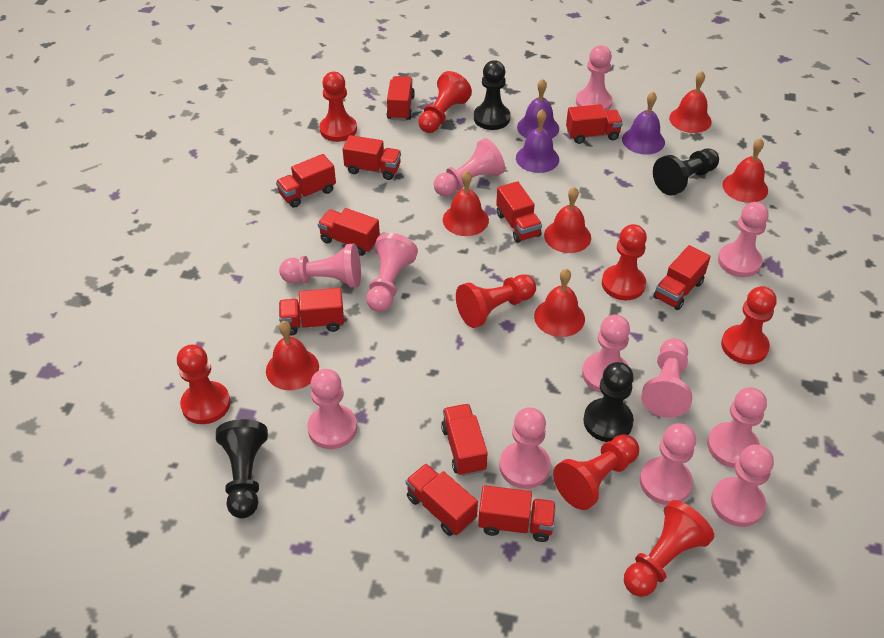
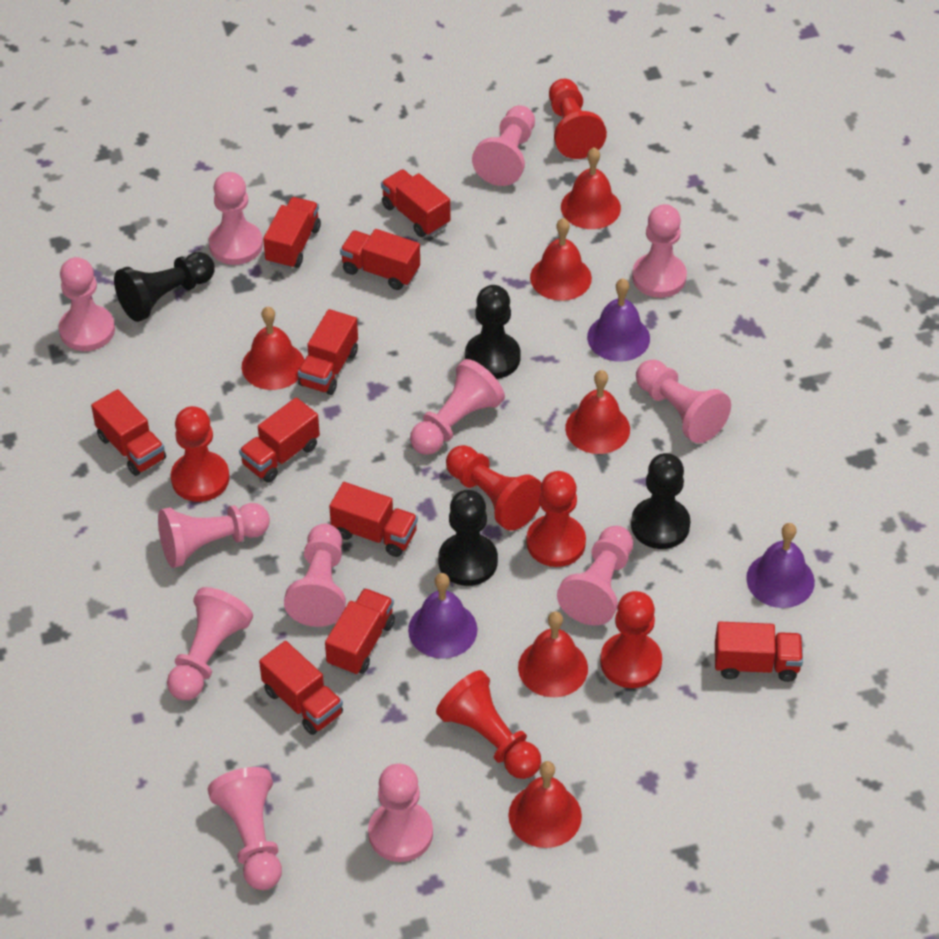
red pawn: 8 -> 6
red truck: 11 -> 10

